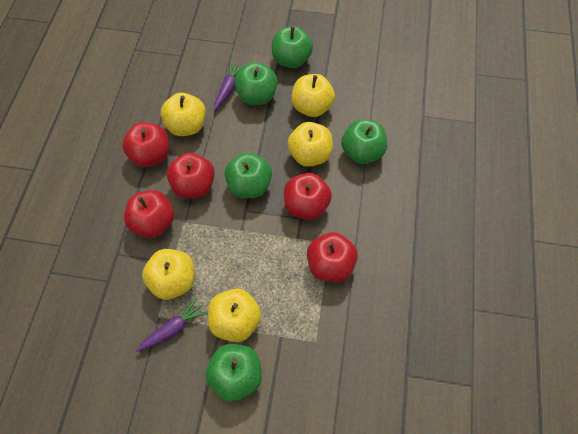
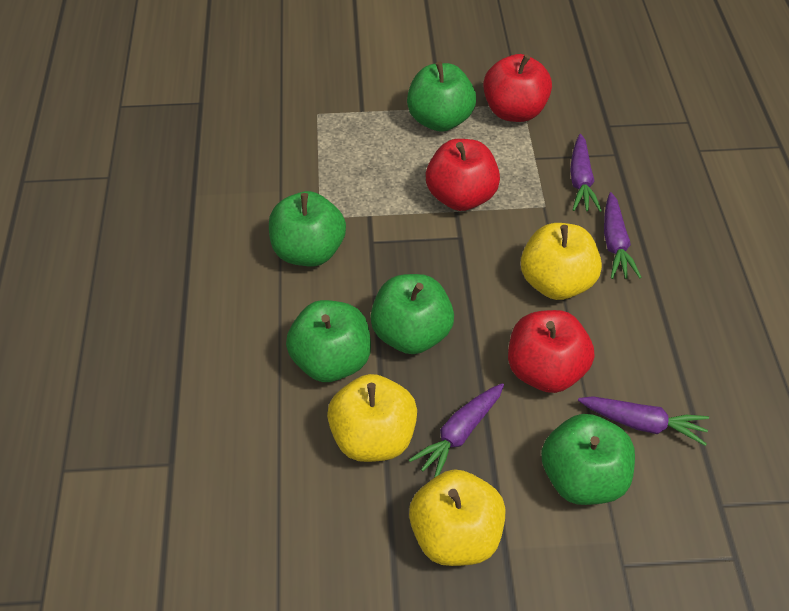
purple carrot: 2 -> 4
red apple: 5 -> 3
yellow apple: 5 -> 3

